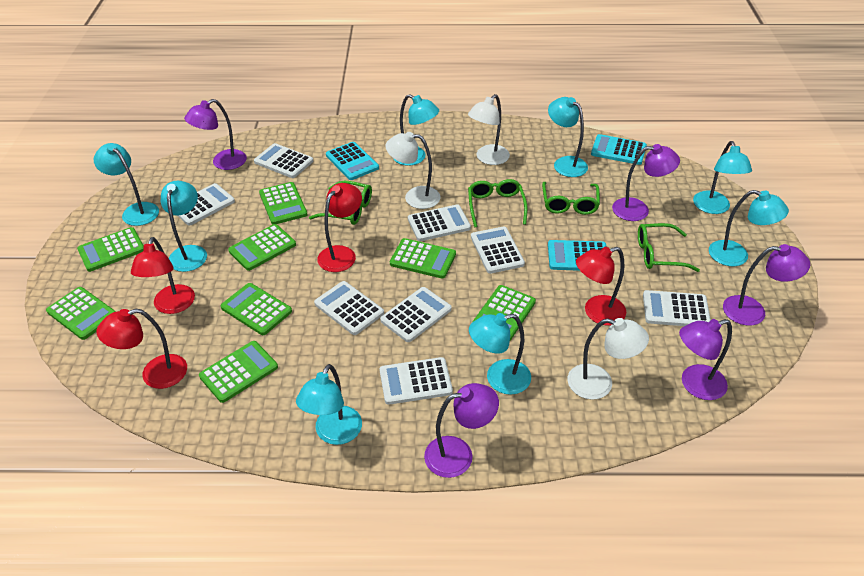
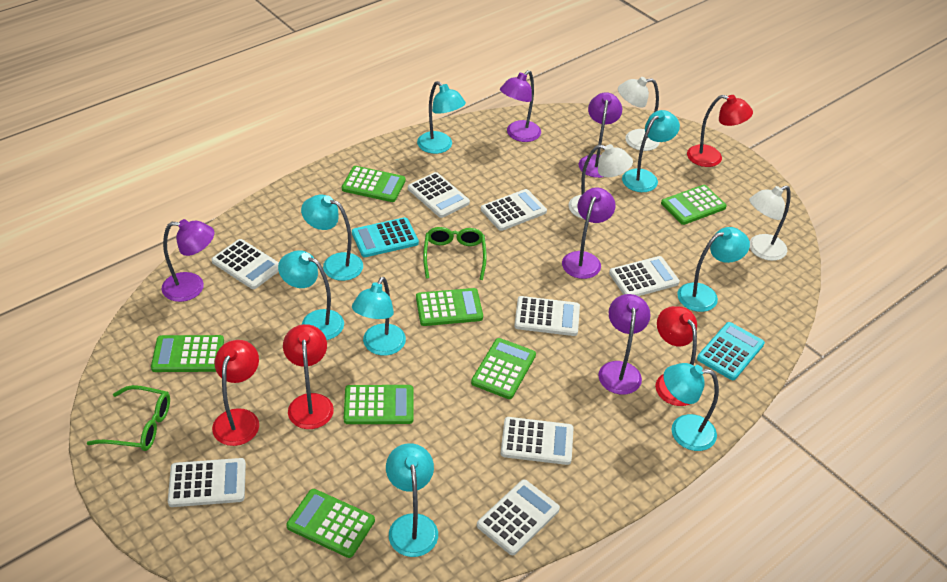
green calculator: 8 -> 7
green glasses: 4 -> 2
turquoise calculator: 3 -> 2

